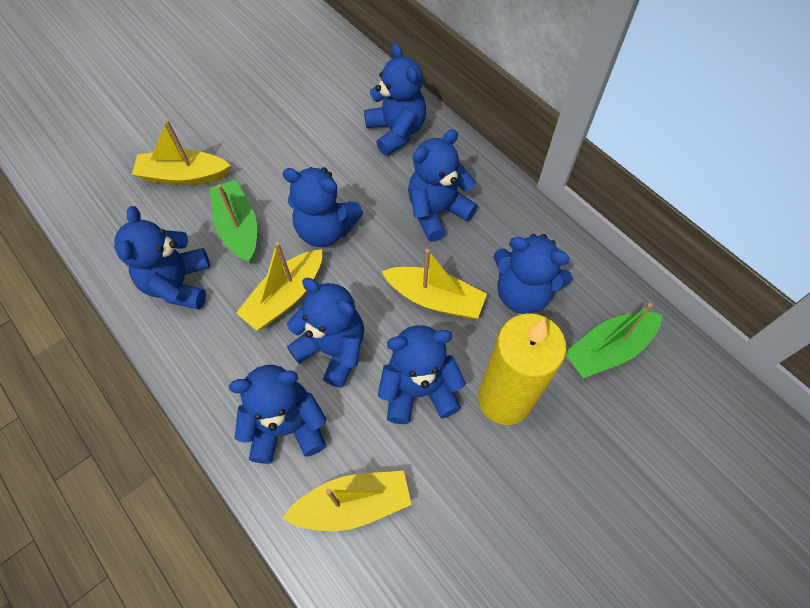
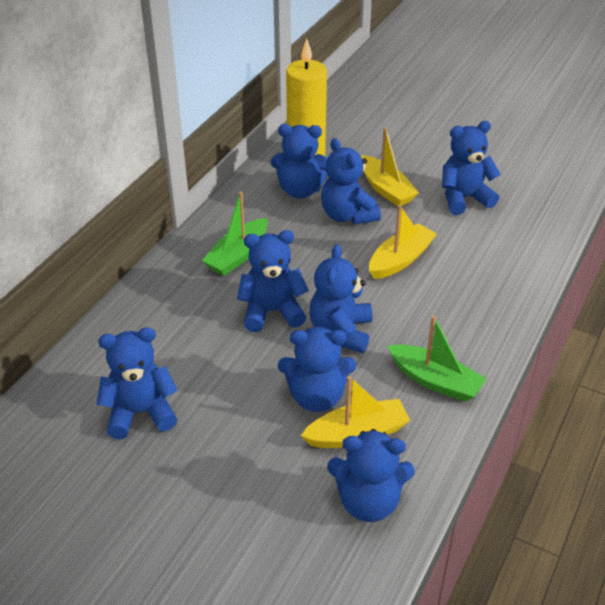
yellow boat: 4 -> 3

